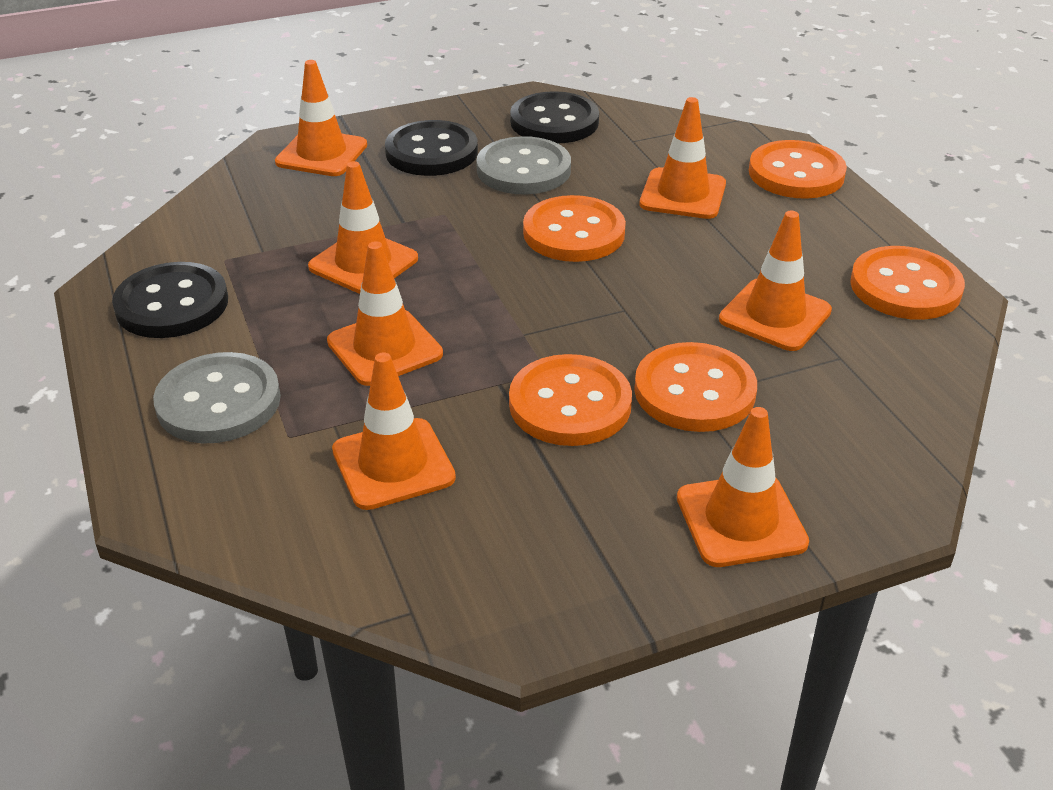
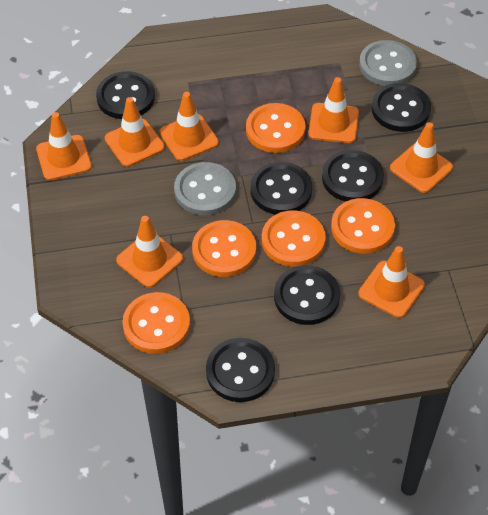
black button: 3 -> 6

